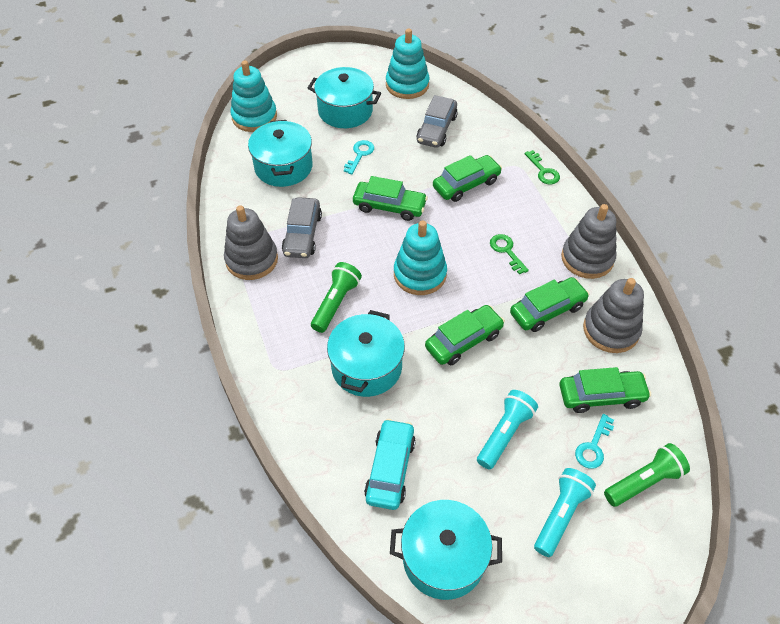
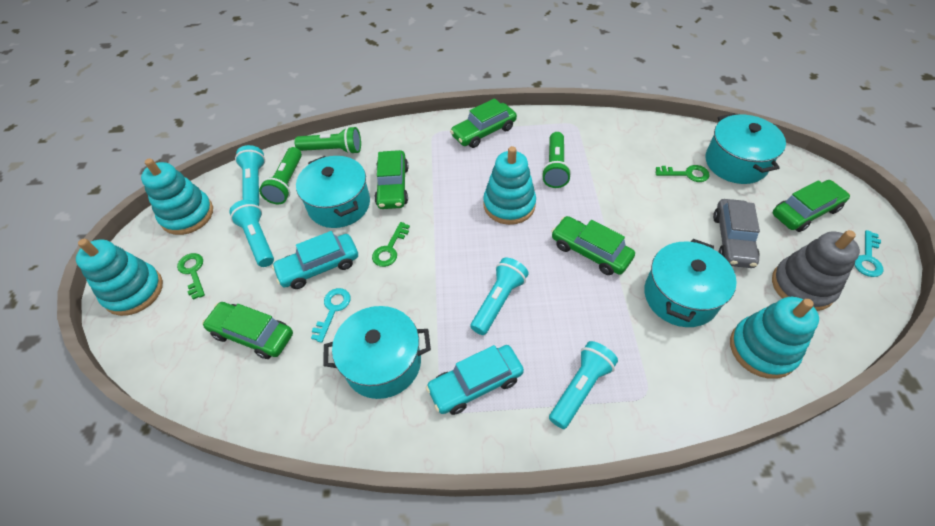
green flashlight: 2 -> 3
green key: 2 -> 3
grey car: 2 -> 1
grey stacking toy: 3 -> 1
turquoise car: 1 -> 2
turquoise flashlight: 2 -> 4
turquoise stacking toy: 3 -> 4

